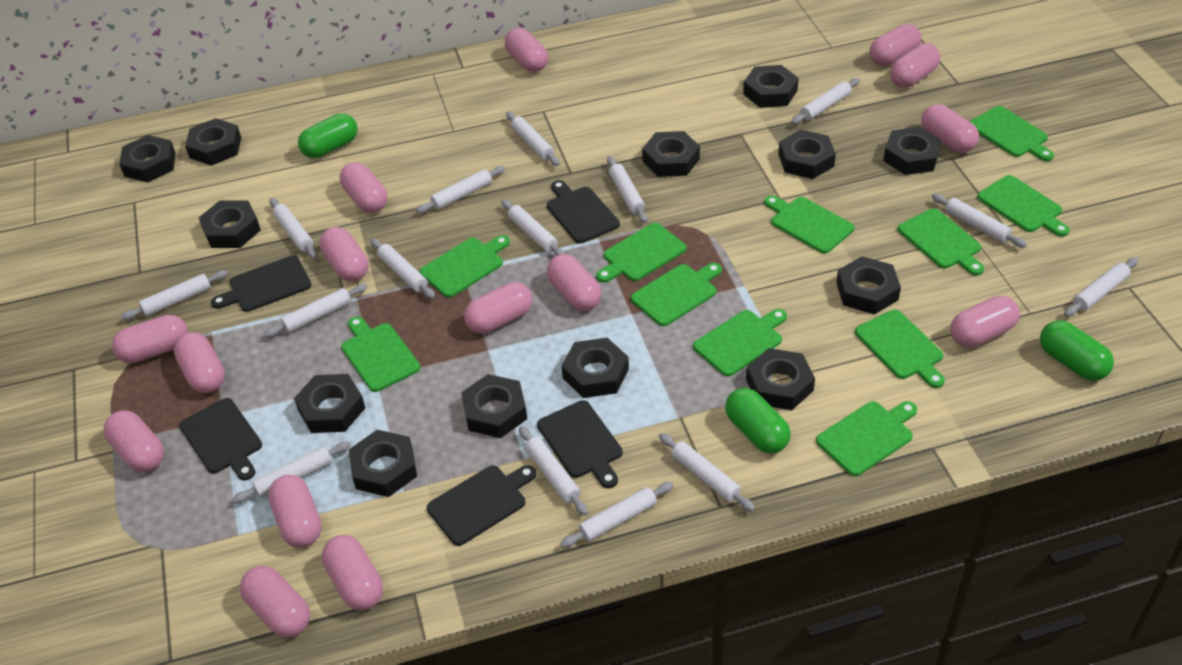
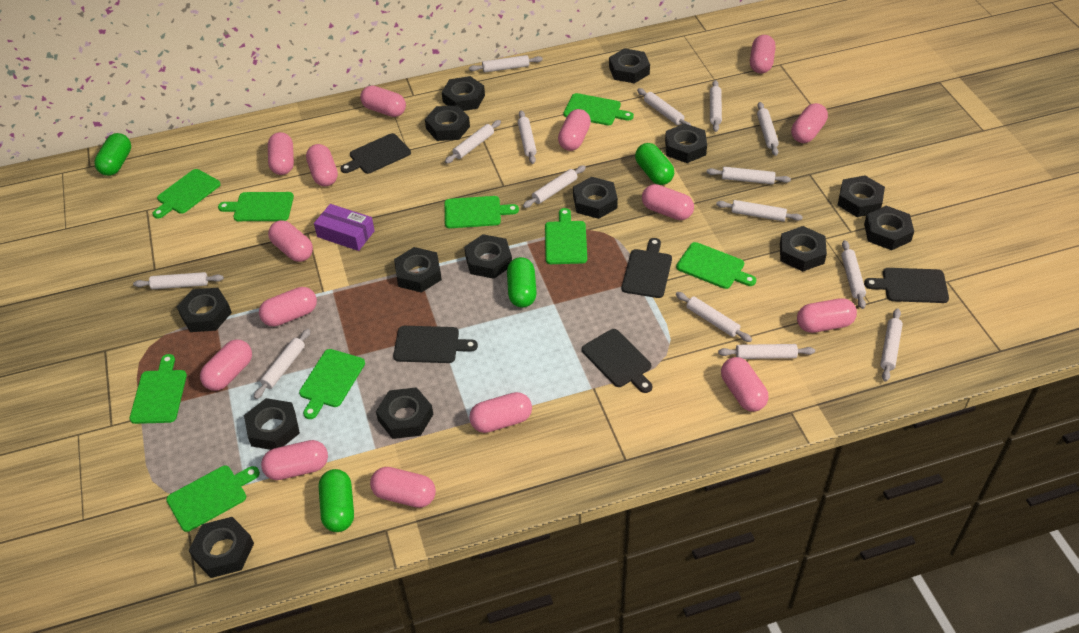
black nut: 13 -> 14
green capsule: 3 -> 4
green cutting board: 11 -> 9
purple box: 0 -> 1

